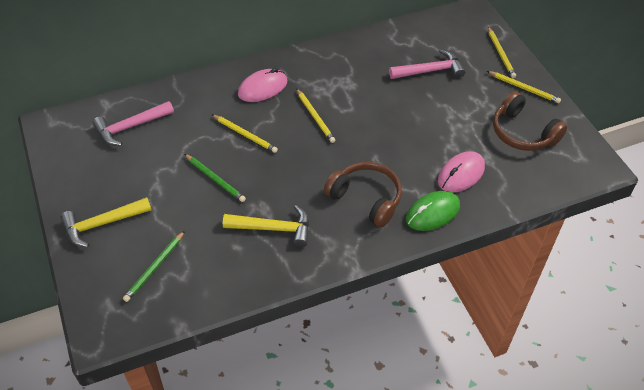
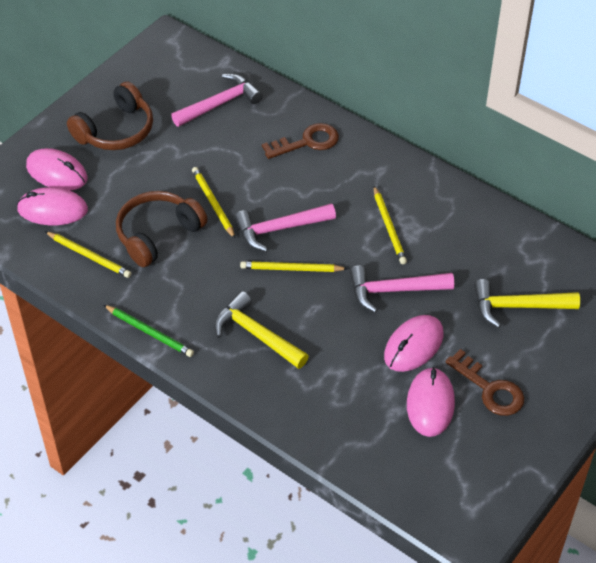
brown key: 0 -> 2
green mouse: 1 -> 0
green pencil: 2 -> 1
pink hammer: 2 -> 3
pink mouse: 2 -> 4

